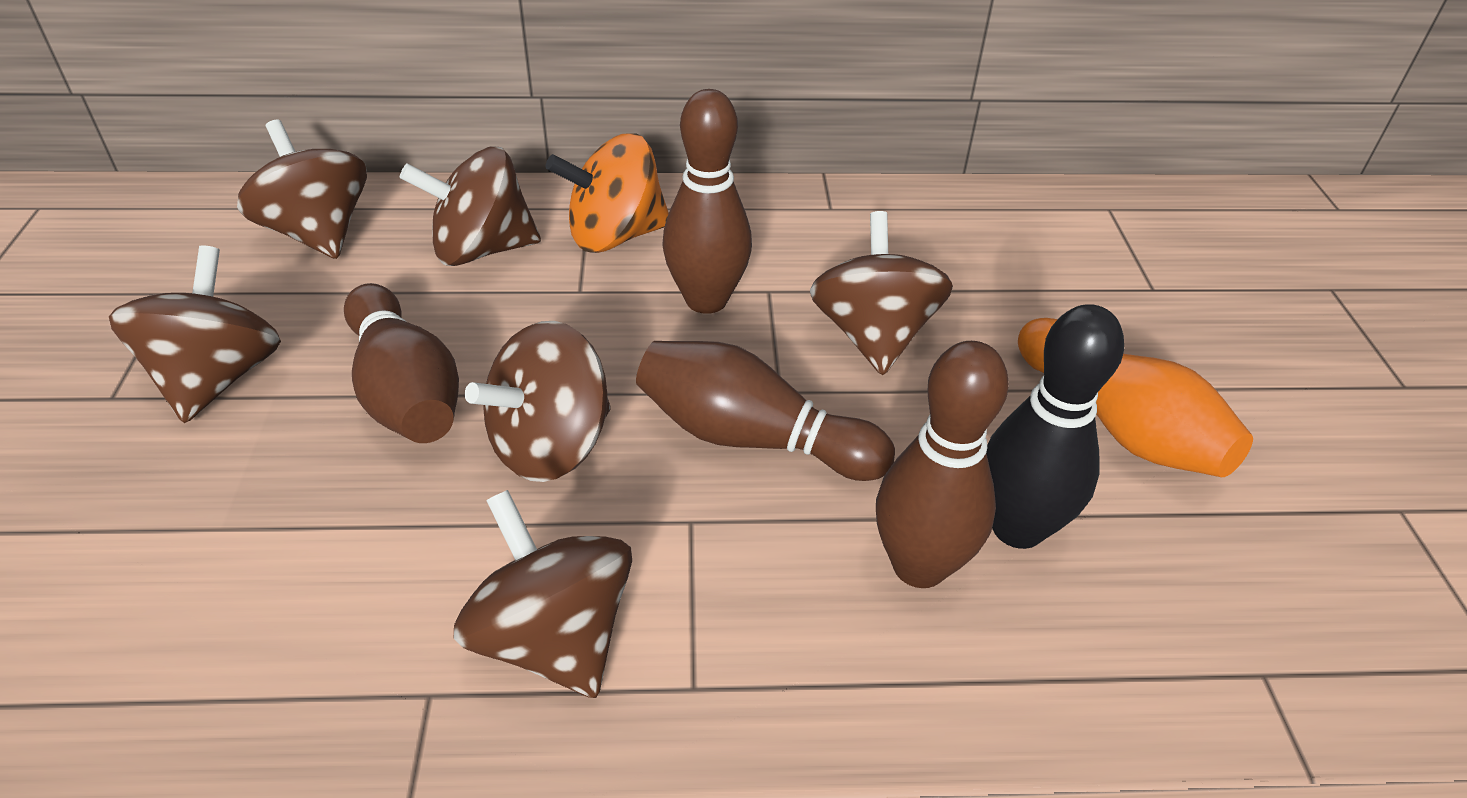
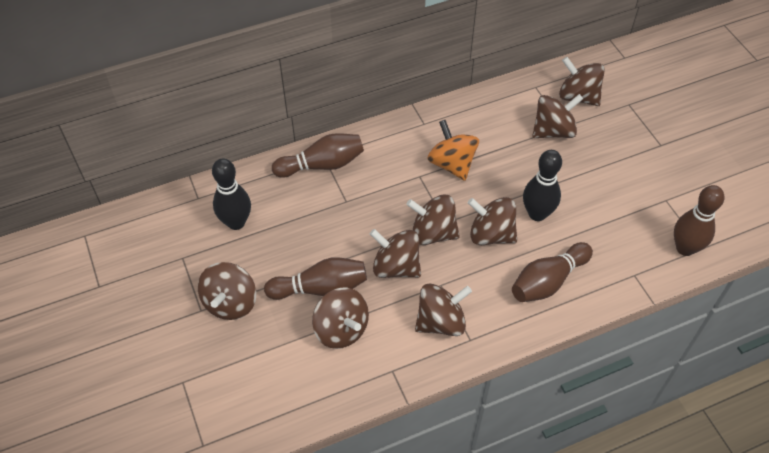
black bowling pin: 1 -> 2
brown spinning top: 6 -> 8
orange bowling pin: 1 -> 0

